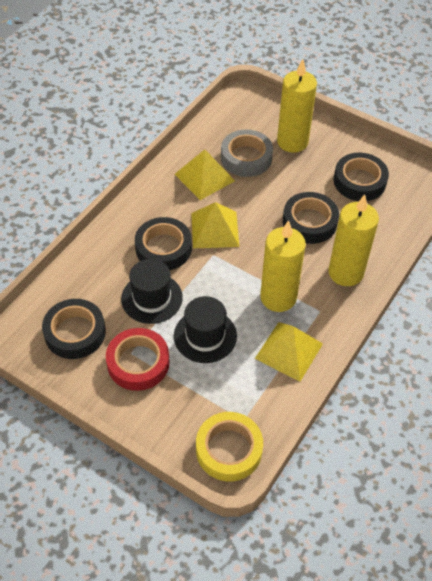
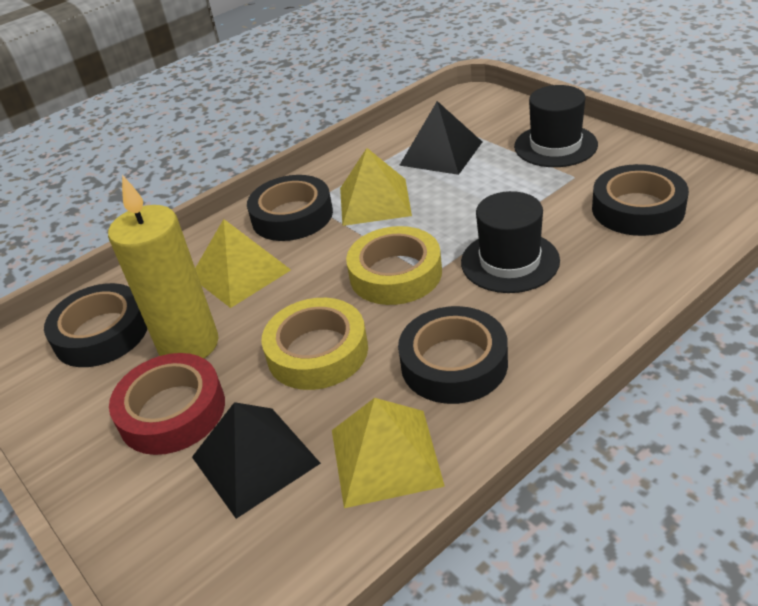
black pyramid: 0 -> 2
grey tape: 1 -> 0
yellow candle: 3 -> 1
yellow tape: 1 -> 2

